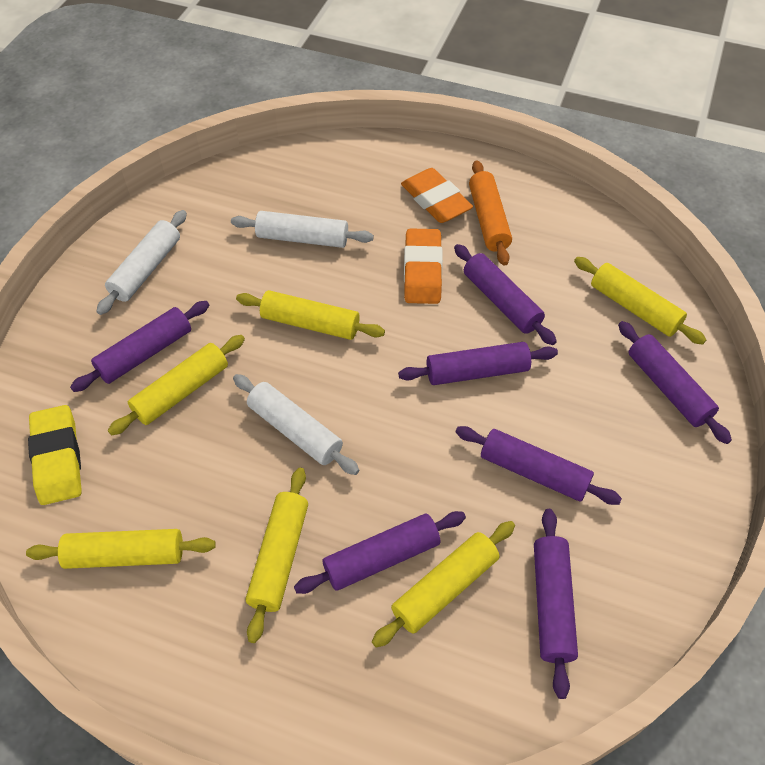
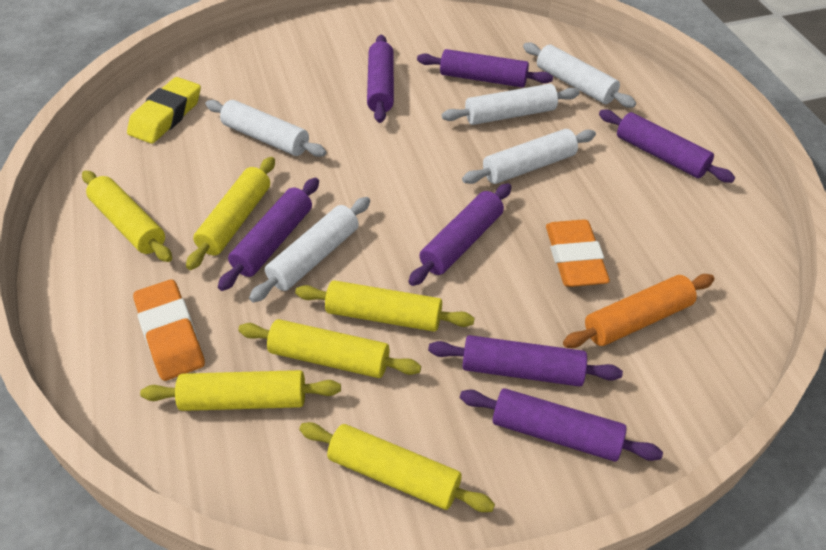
white rolling pin: 3 -> 5

